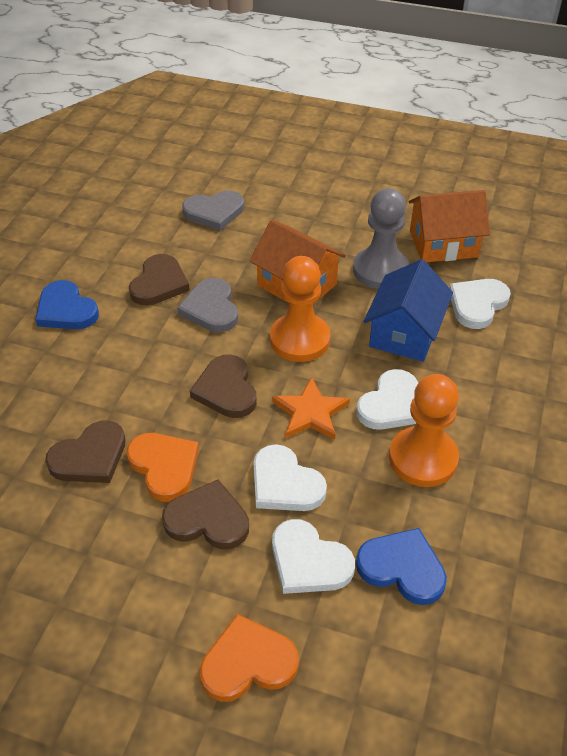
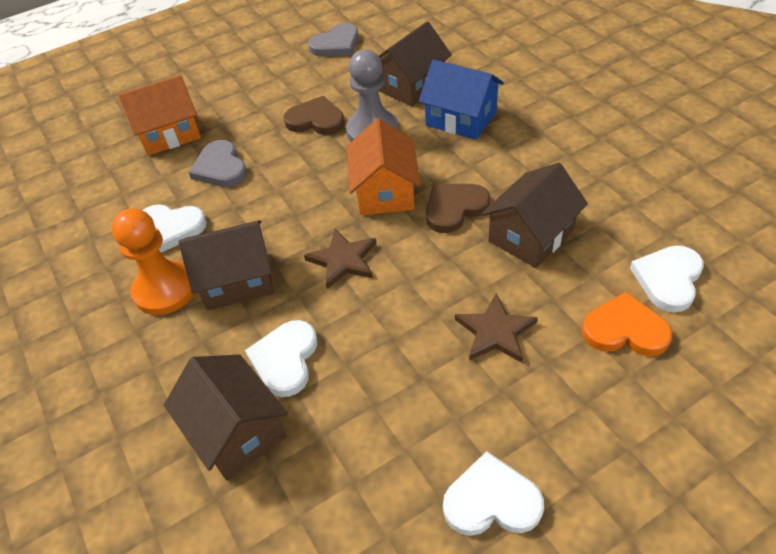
blue heart: 2 -> 0
brown heart: 4 -> 2
brown house: 0 -> 4
brown star: 0 -> 2
orange heart: 2 -> 1
orange pawn: 2 -> 1
orange star: 1 -> 0

